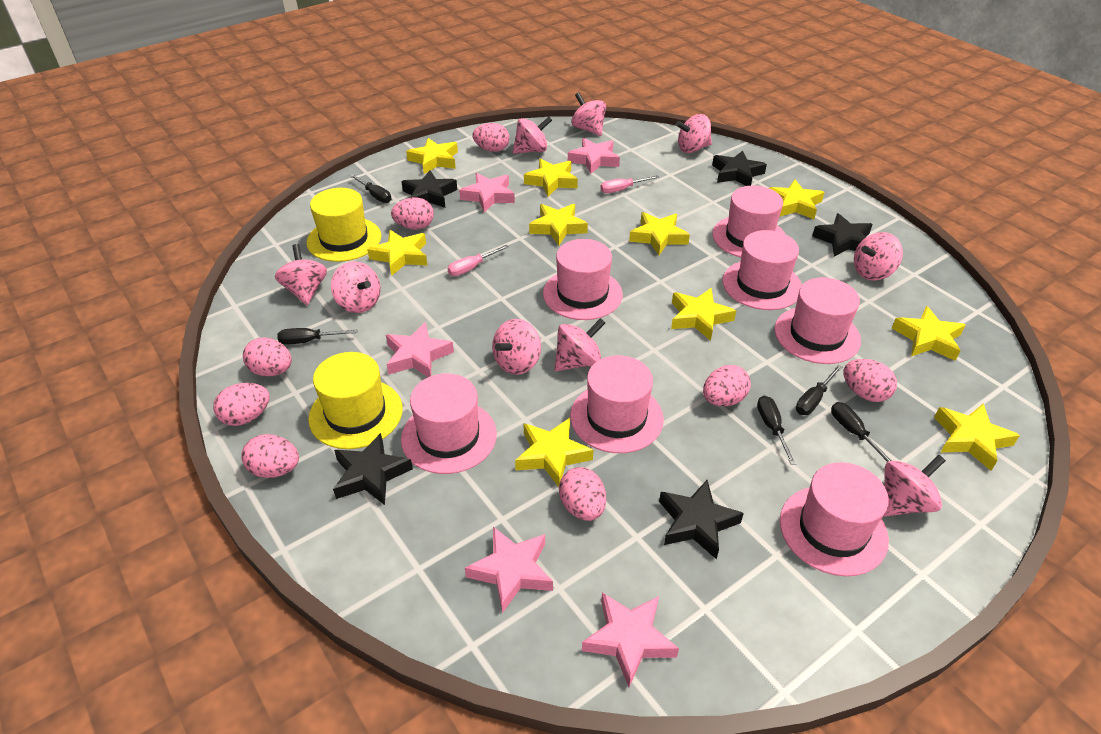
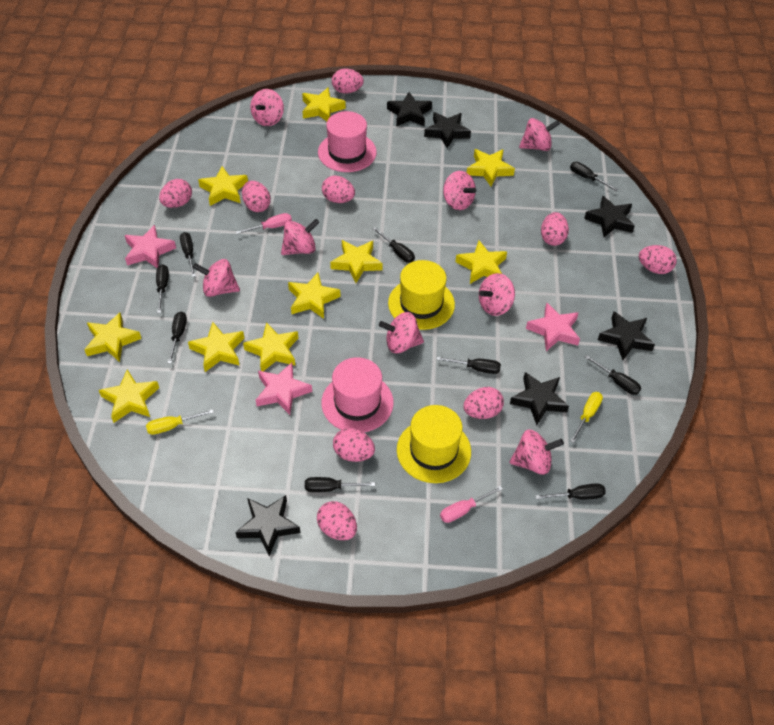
black screwdriver: 5 -> 9
black star: 5 -> 6
pink egg: 8 -> 9
pink hat: 7 -> 2
pink spinning top: 9 -> 8
pink star: 5 -> 3
yellow screwdriver: 0 -> 2

